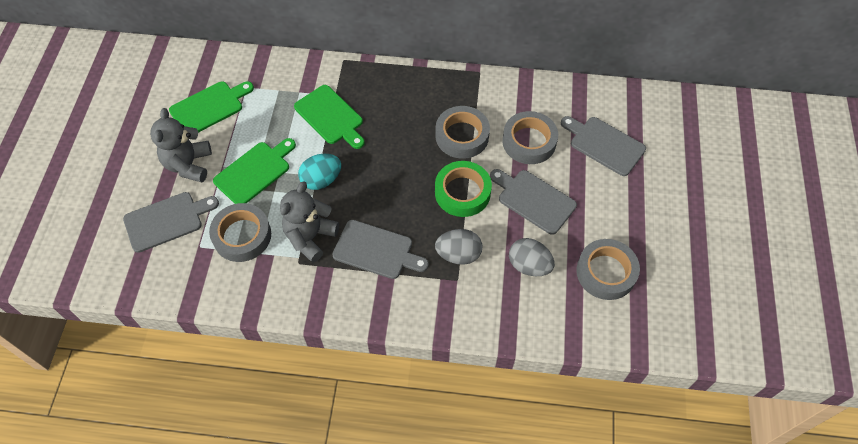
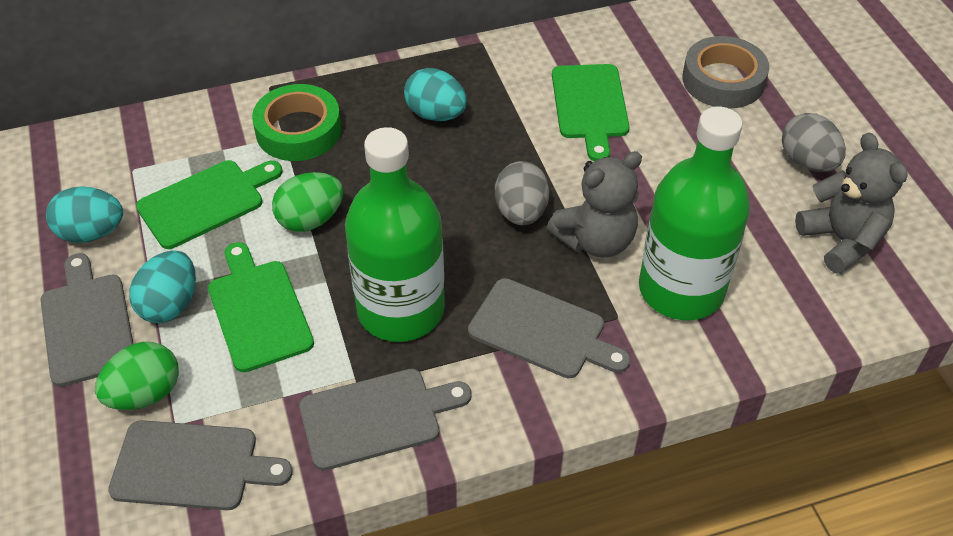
green bottle: 0 -> 2
green egg: 0 -> 2
grey tape: 4 -> 1
turquoise egg: 1 -> 3

